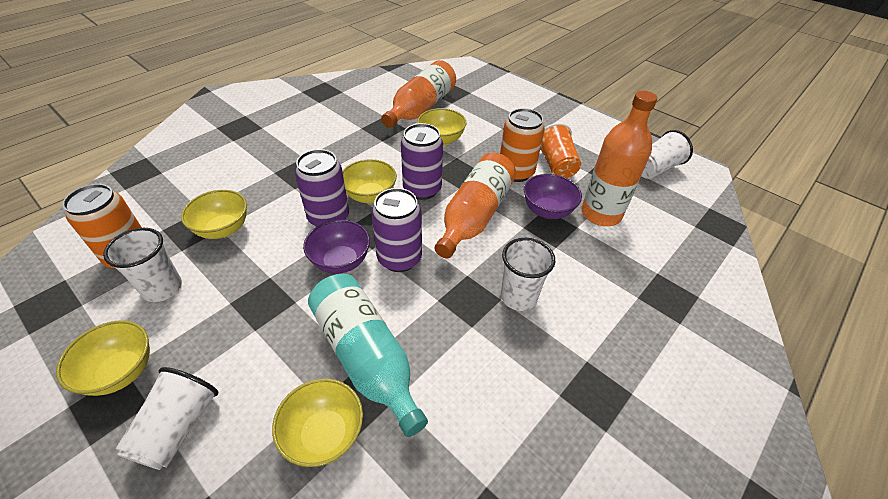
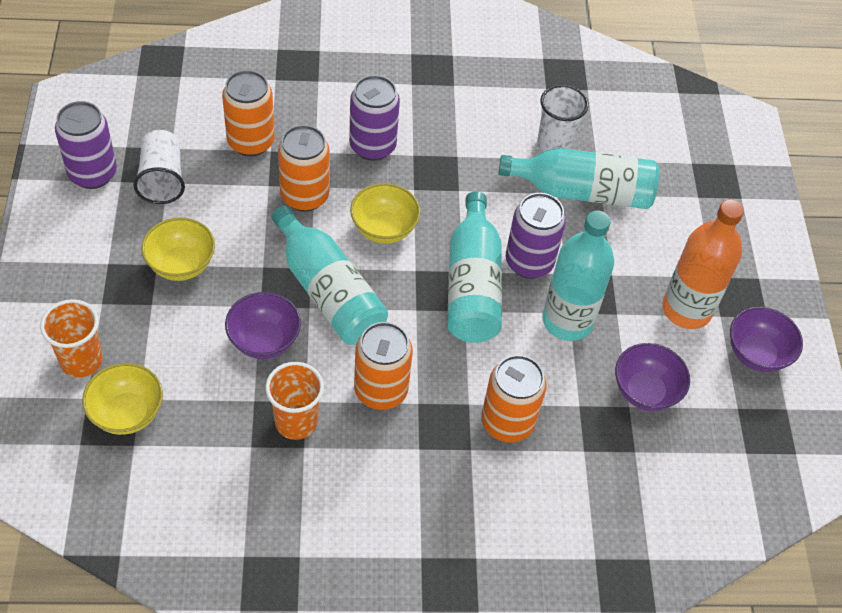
orange bottle: 3 -> 1
orange can: 2 -> 4
orange cup: 1 -> 2
purple bowl: 2 -> 3
turquoise bottle: 1 -> 4
white cup: 4 -> 2
yellow bowl: 5 -> 3

